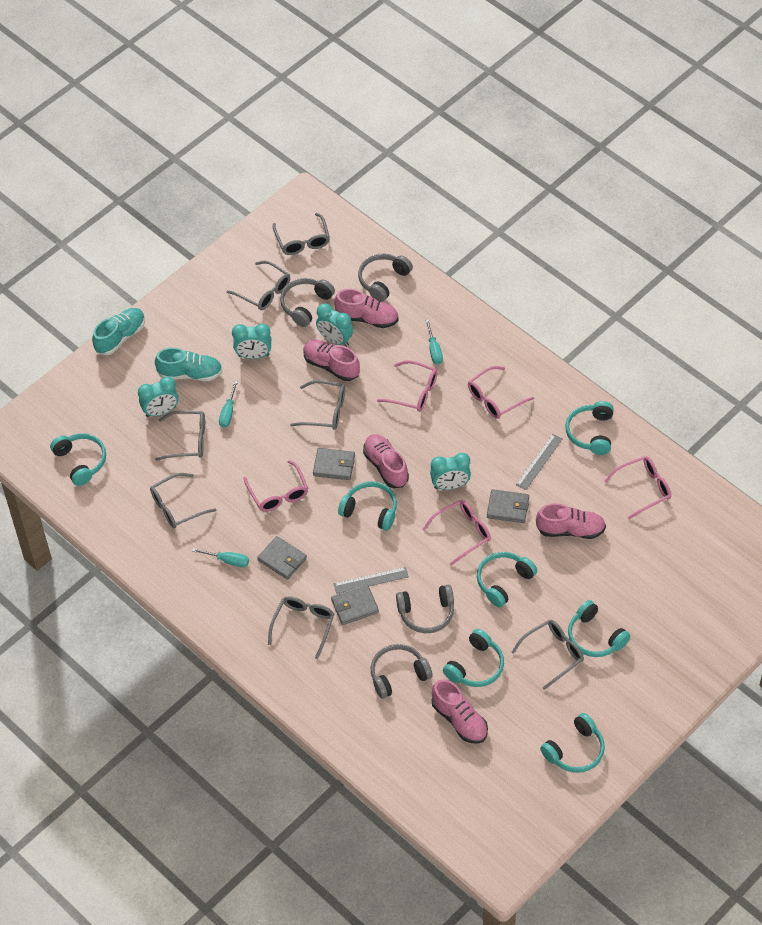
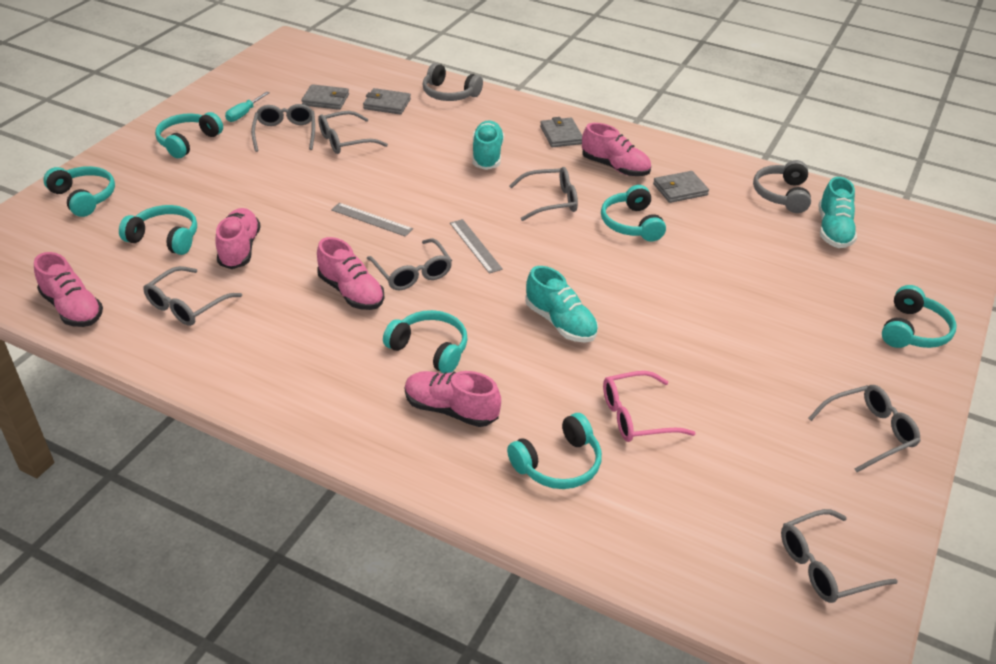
grey headphones: 4 -> 2
pink glasses: 5 -> 1
turquoise clock: 4 -> 0
turquoise screwdriver: 3 -> 1
turquoise shoe: 2 -> 3

